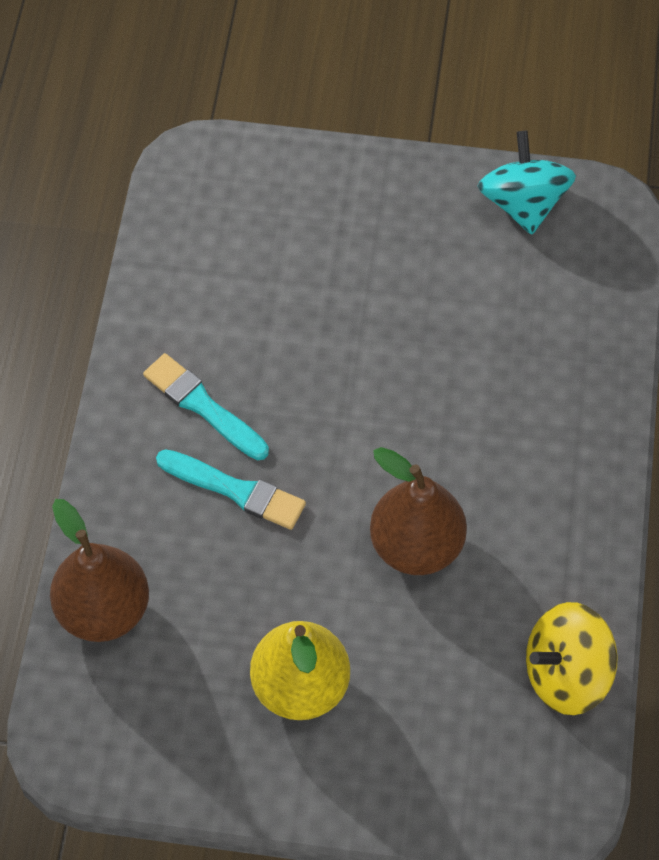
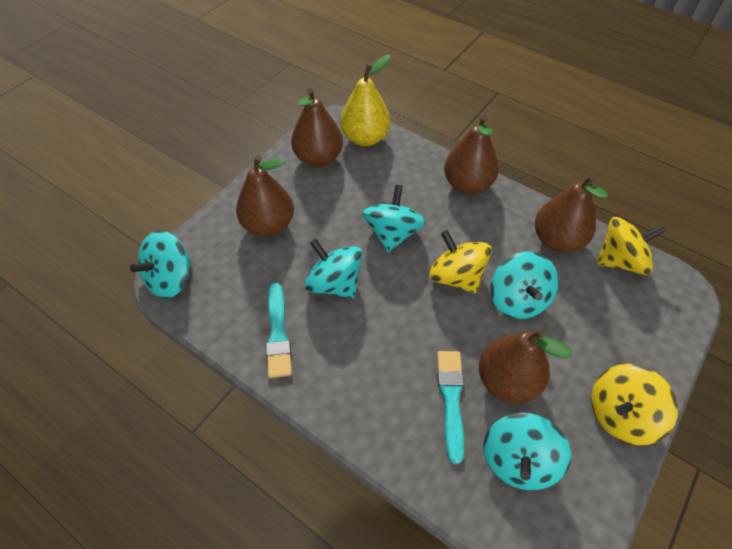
brown pear: 2 -> 5
turquoise spinning top: 1 -> 5
yellow spinning top: 1 -> 3

